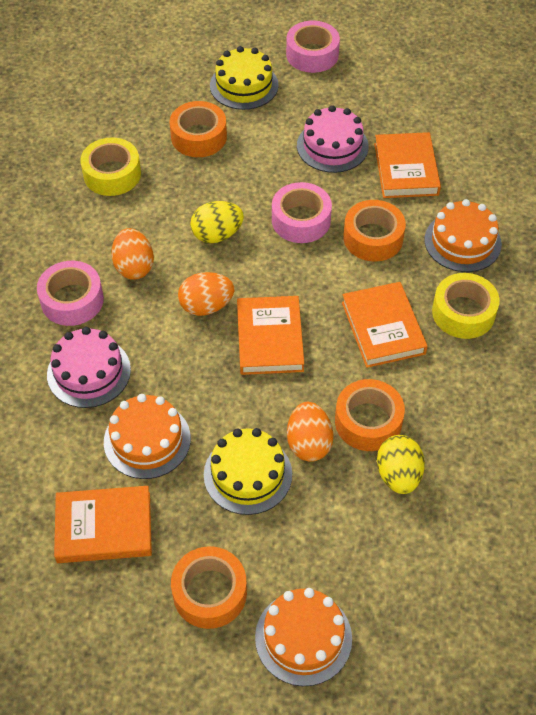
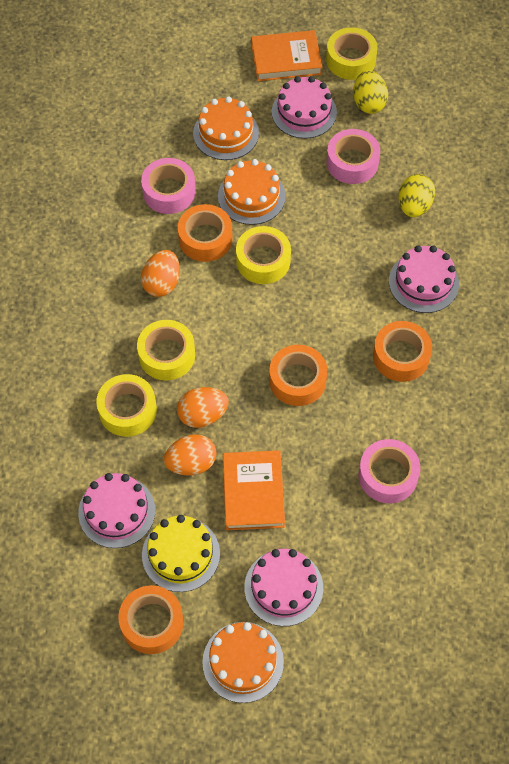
orange book: 4 -> 2
pink cake: 2 -> 4
yellow cake: 2 -> 1
yellow tape: 2 -> 4

